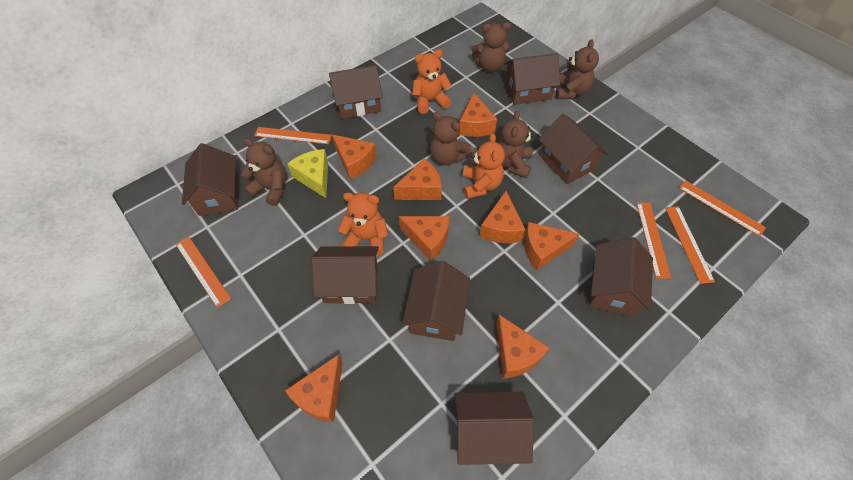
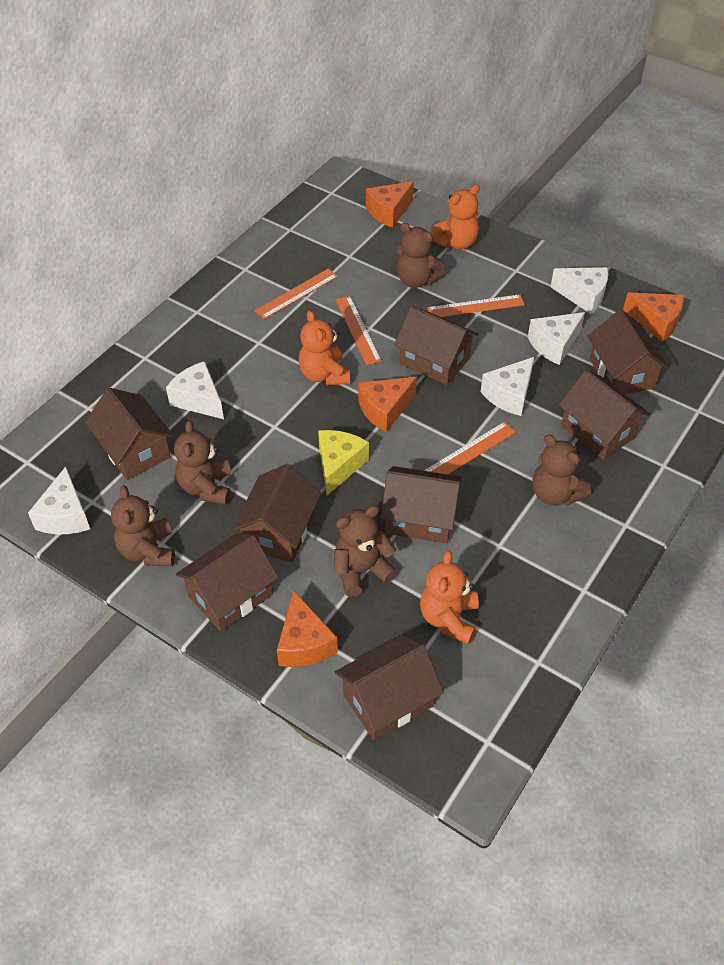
orange cheese: 8 -> 4
orange ruler: 5 -> 4
white cheese: 0 -> 5

